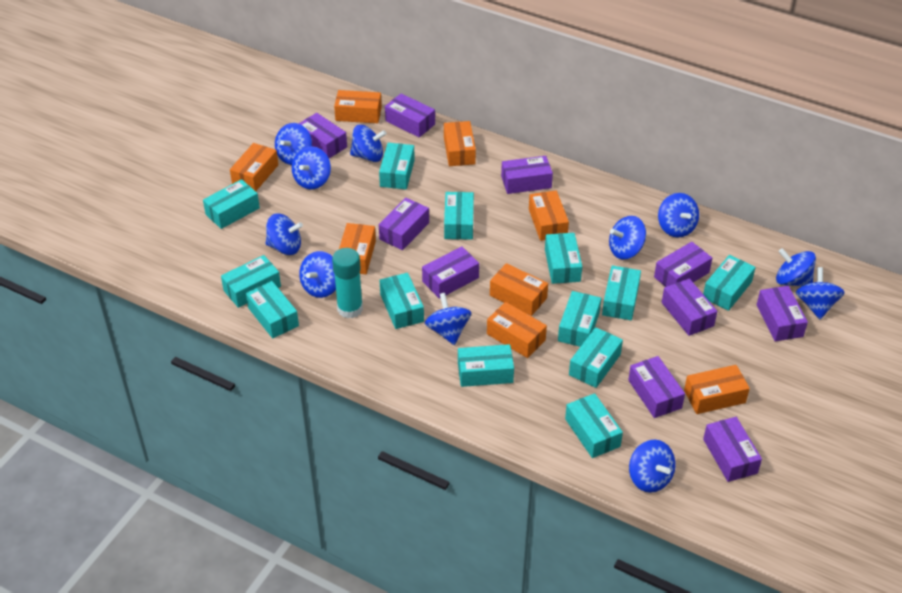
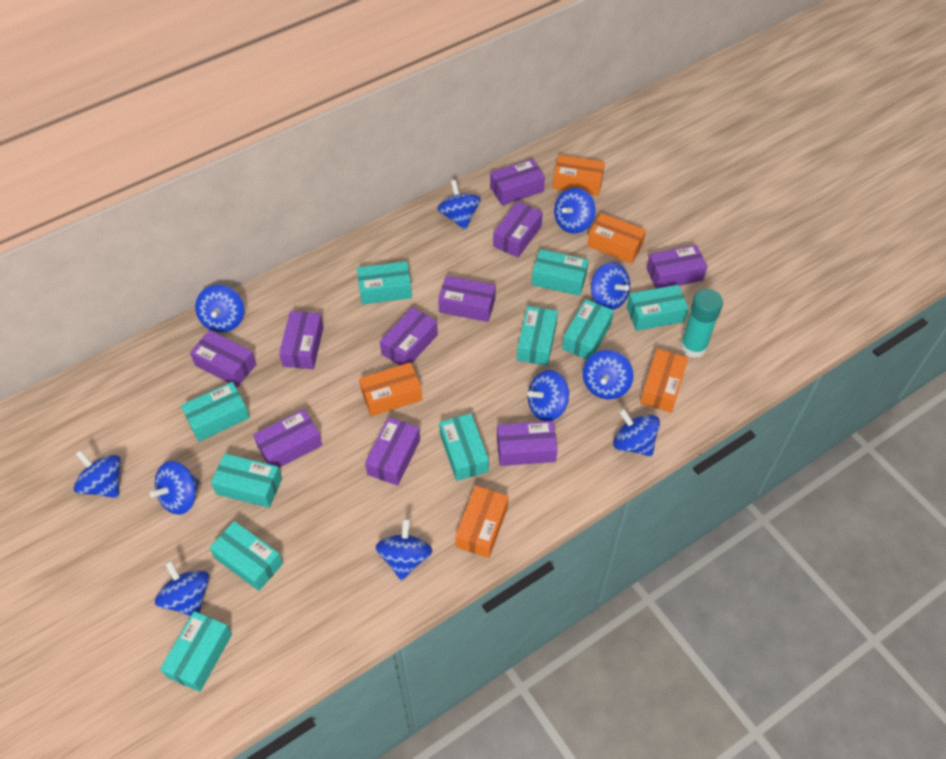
orange box: 8 -> 5
turquoise box: 13 -> 10

